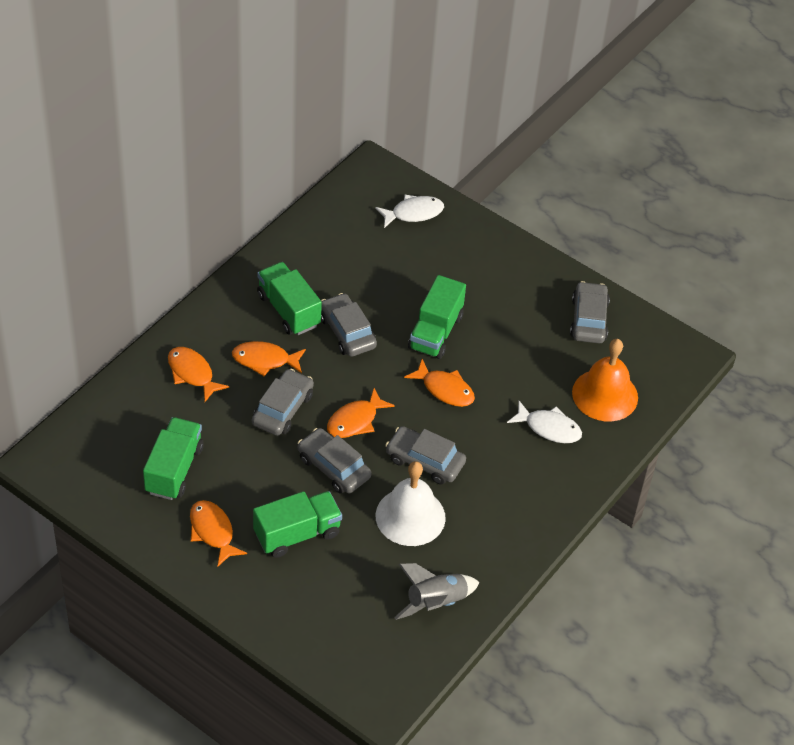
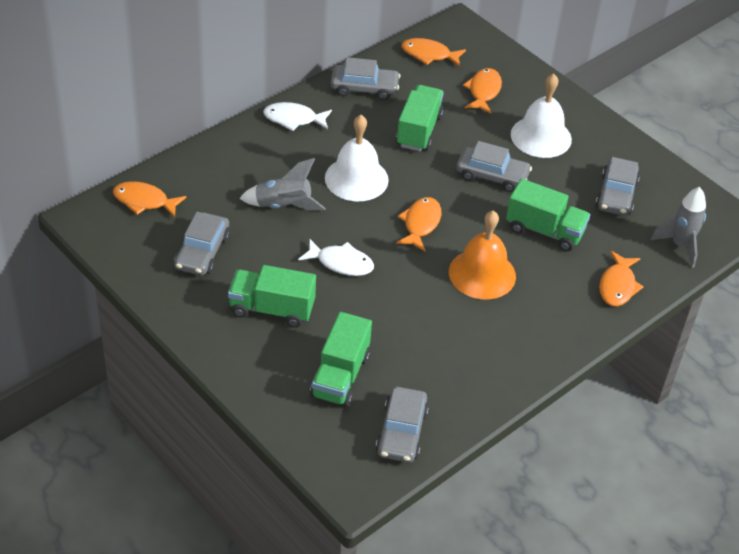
grey rocket: 1 -> 2
white bell: 1 -> 2

